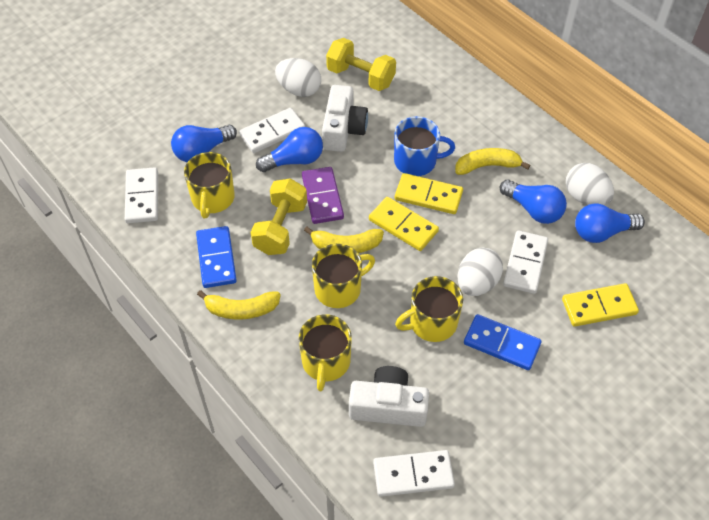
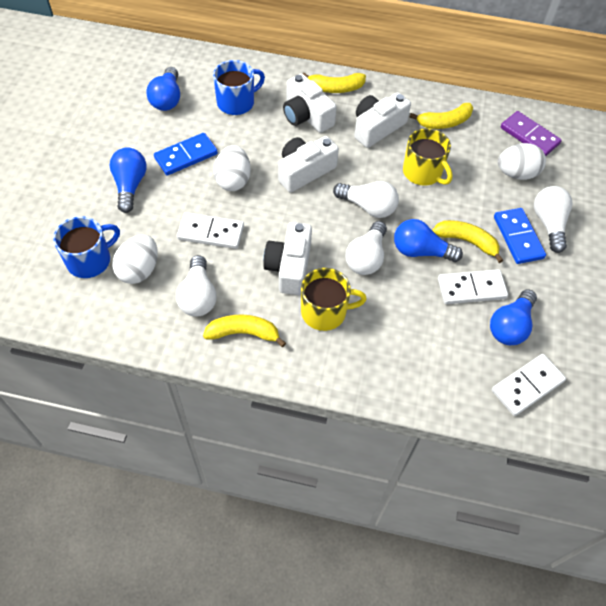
blue mug: 1 -> 2
white camera: 2 -> 4
white domino: 4 -> 3
white light bulb: 0 -> 4
yellow banana: 3 -> 4
yellow domino: 3 -> 0
yellow dumbbell: 2 -> 0
yellow mug: 4 -> 2

